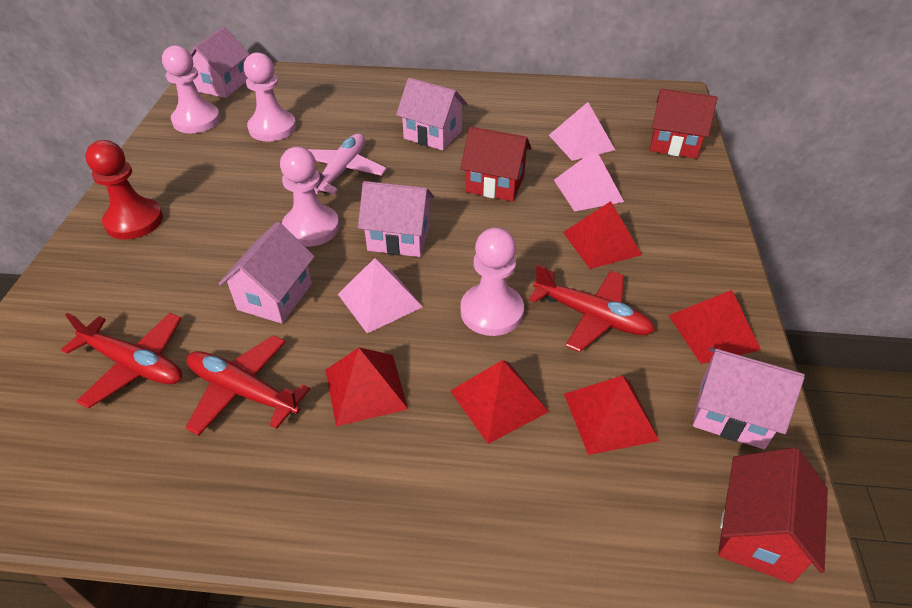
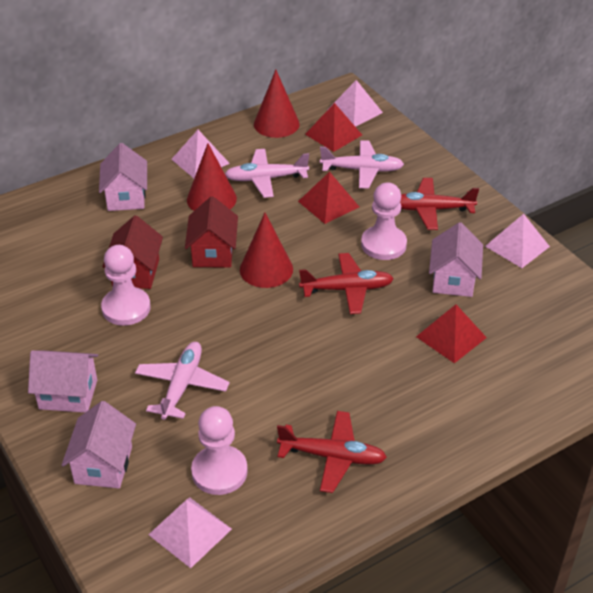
pink house: 5 -> 4
pink pawn: 4 -> 3
pink plane: 1 -> 3
pink pyramid: 3 -> 4
red cone: 0 -> 3
red house: 3 -> 2
red pawn: 1 -> 0
red pyramid: 5 -> 3

